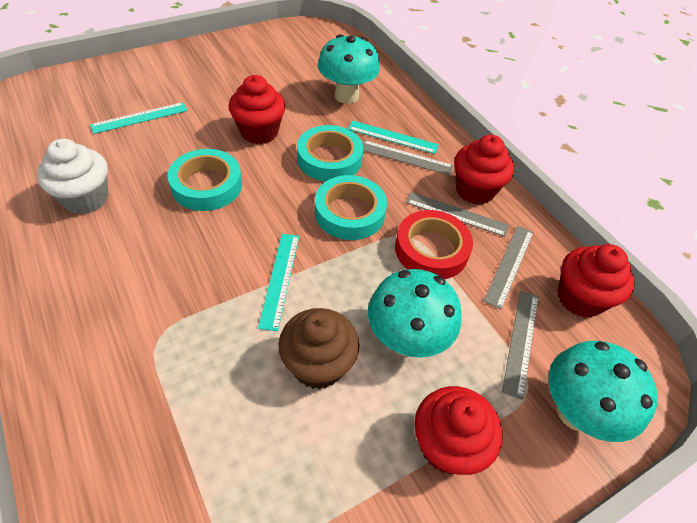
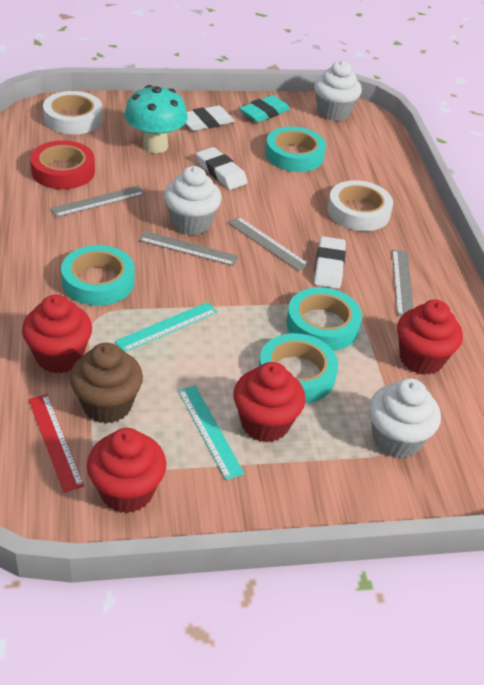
red ruler: 0 -> 1
turquoise eraser: 0 -> 1
turquoise mushroom: 3 -> 1
turquoise ruler: 3 -> 2
turquoise tape: 3 -> 4
white cupcake: 1 -> 3
white eraser: 0 -> 3
white tape: 0 -> 2

